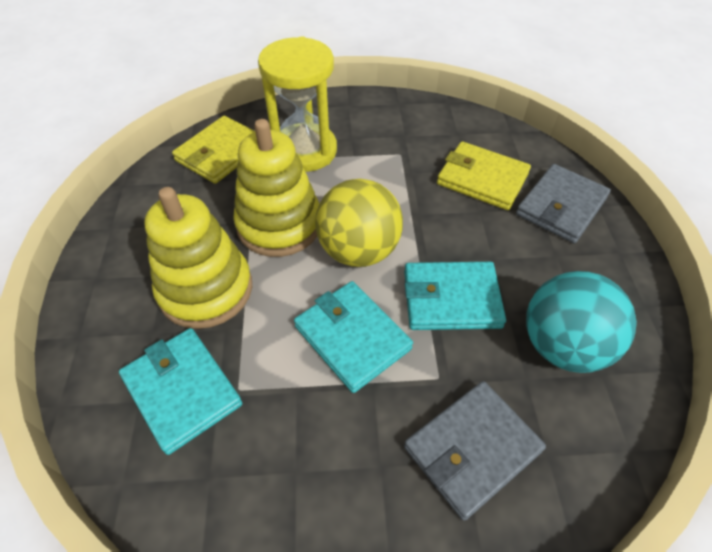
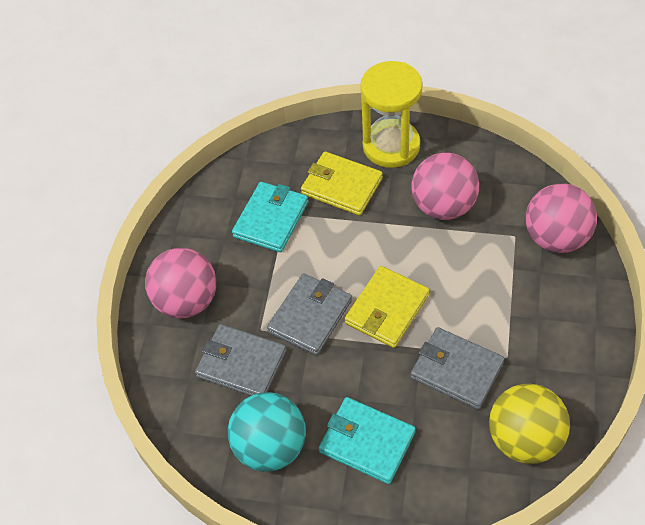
grey wallet: 2 -> 3
pink ball: 0 -> 3
turquoise wallet: 3 -> 2
yellow stacking toy: 2 -> 0

